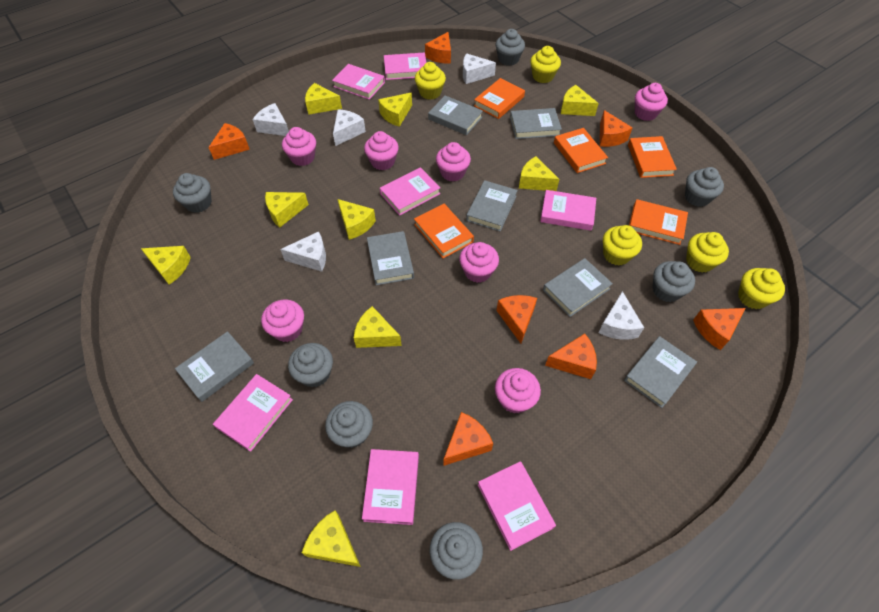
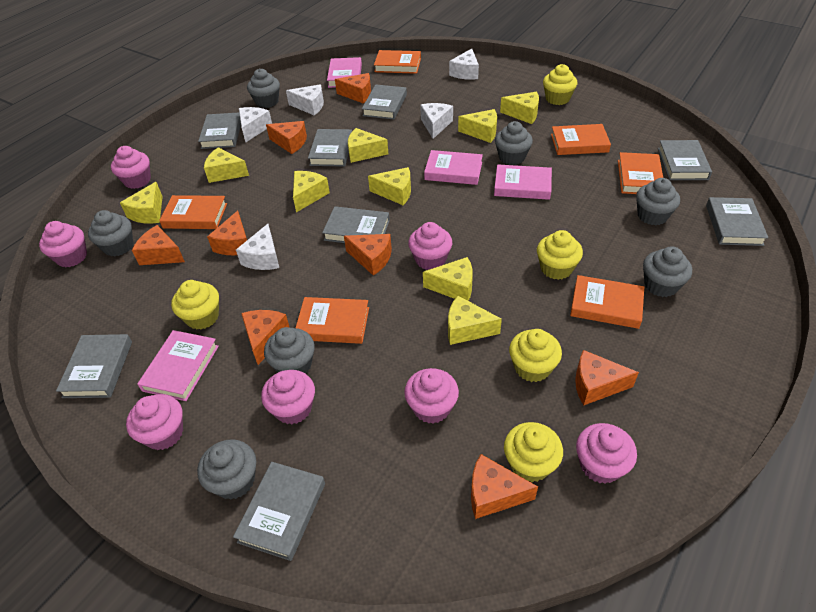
grey book: 7 -> 8
orange book: 5 -> 6
orange cheese: 7 -> 8
pink book: 7 -> 4

